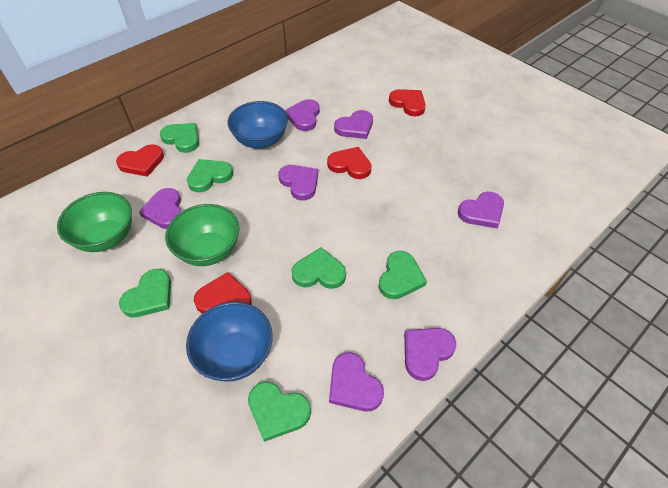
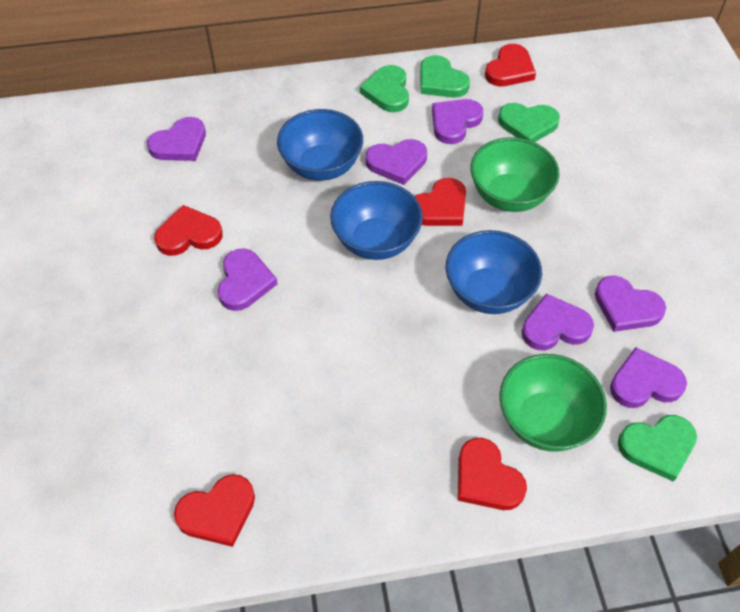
blue bowl: 2 -> 3
green heart: 6 -> 4
red heart: 4 -> 5

